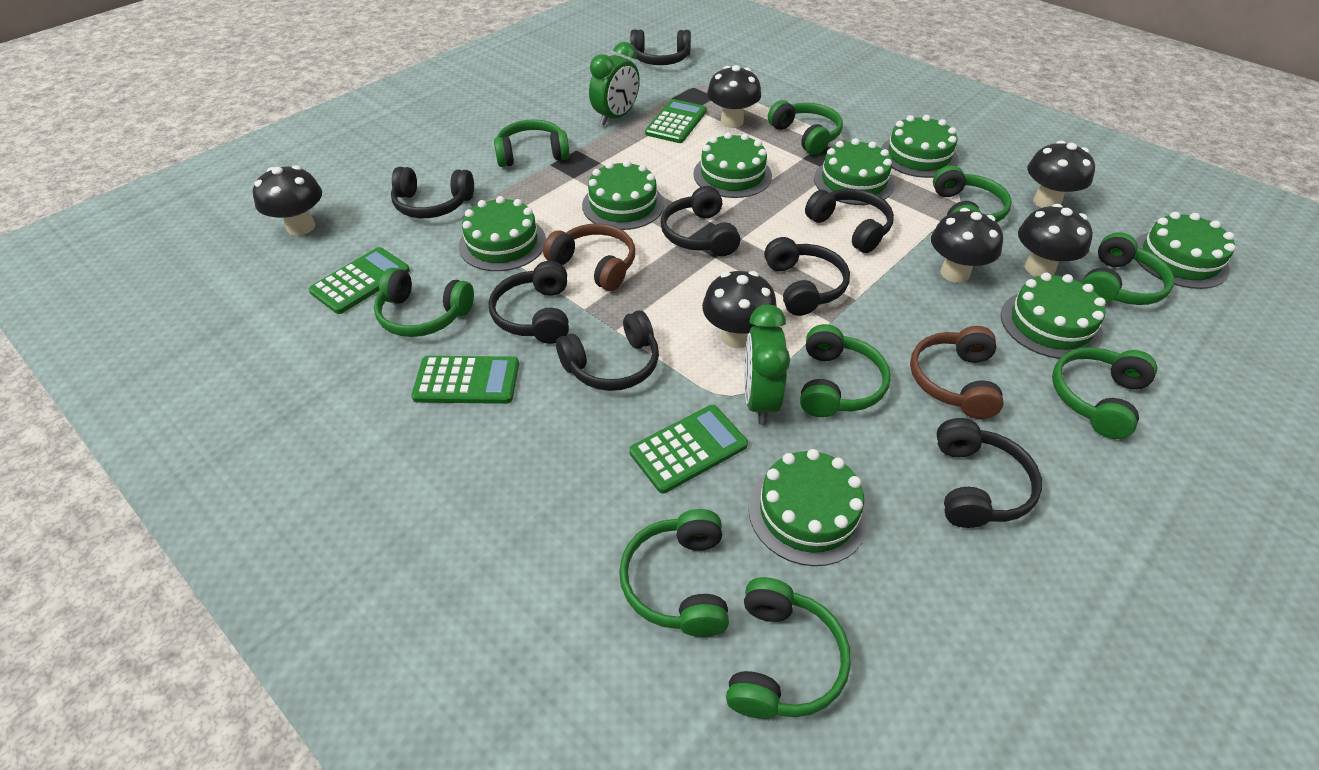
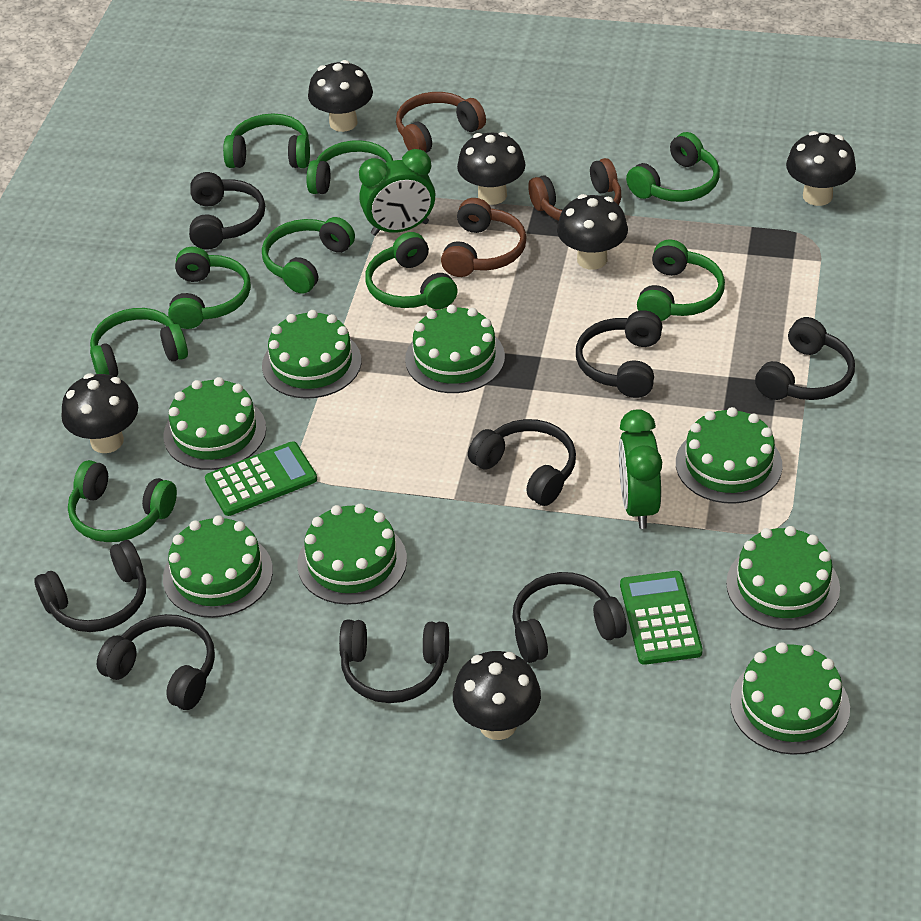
brown headphones: 2 -> 3
green calculator: 4 -> 2

